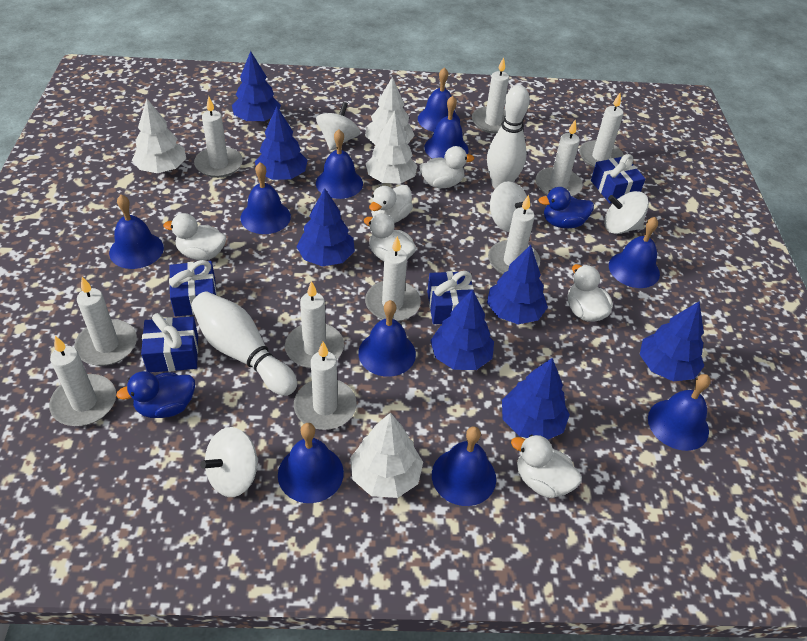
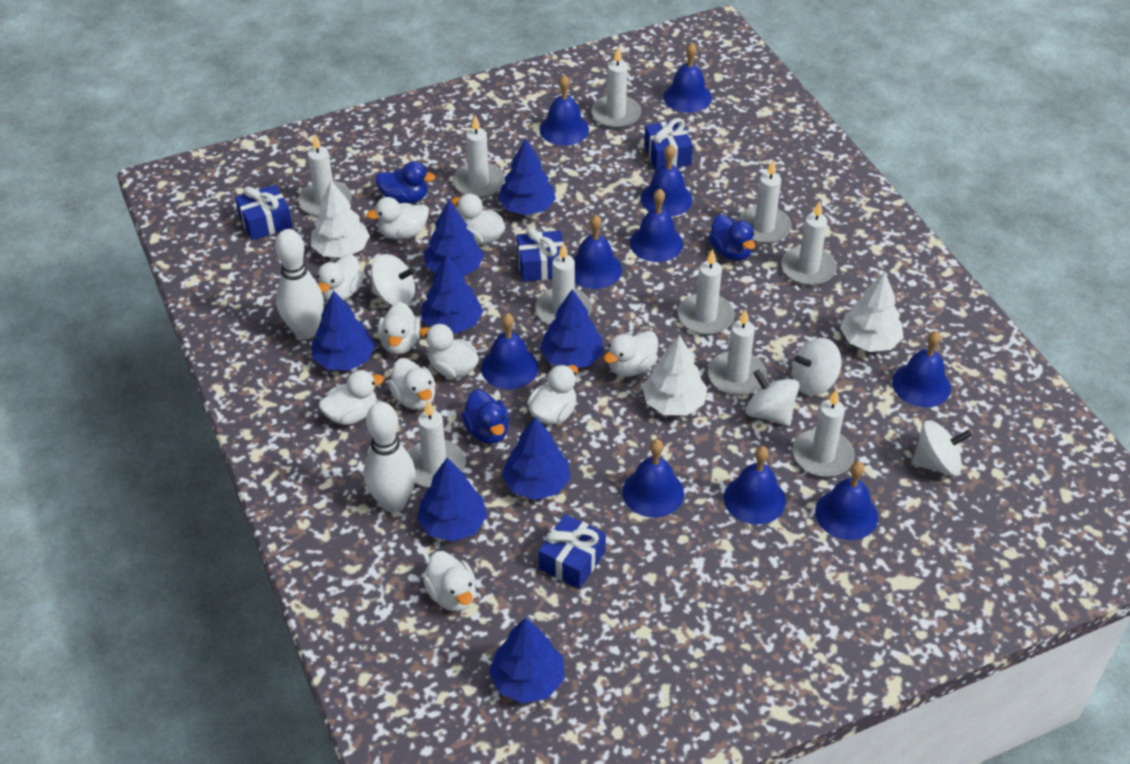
blue duck: 2 -> 3
blue tree: 7 -> 8
white duck: 6 -> 10
white tree: 4 -> 3

